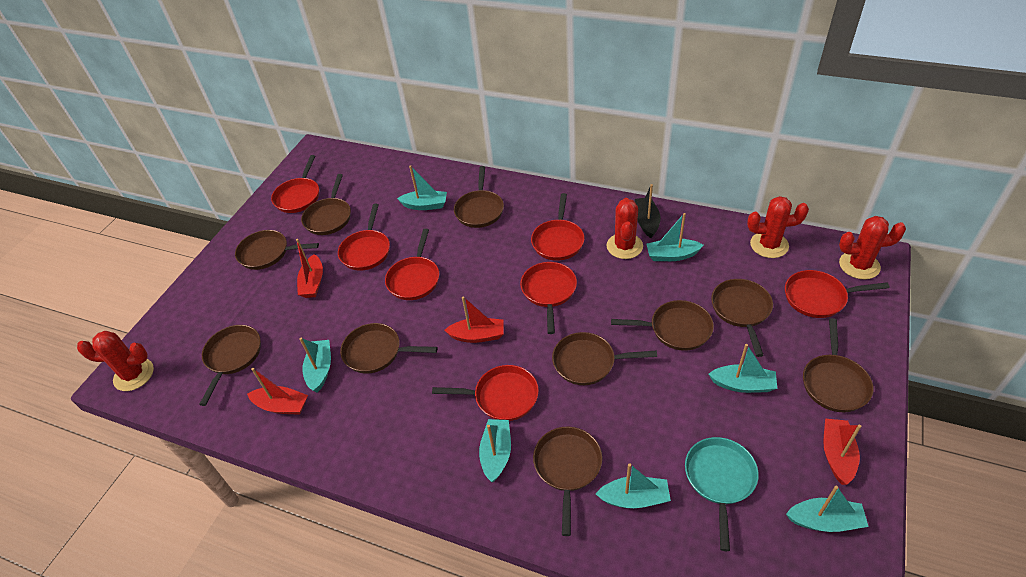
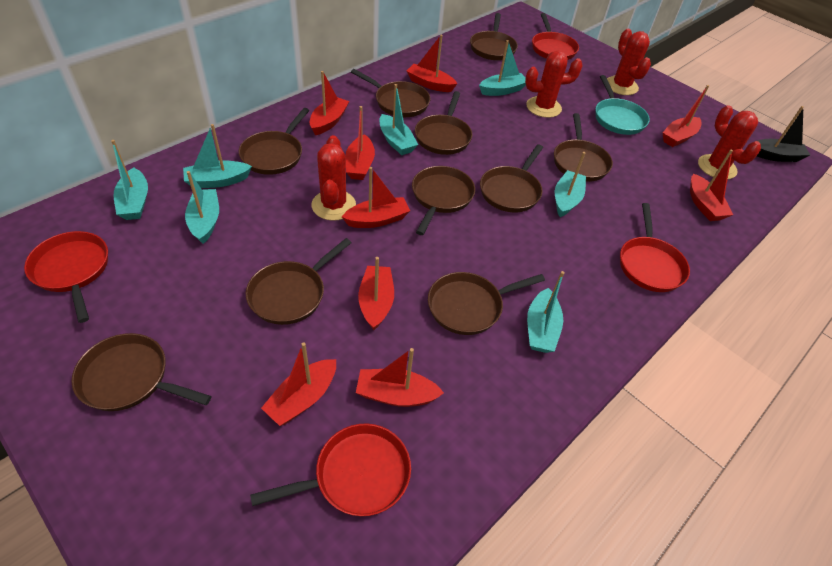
red boat: 4 -> 9
red pan: 7 -> 4

